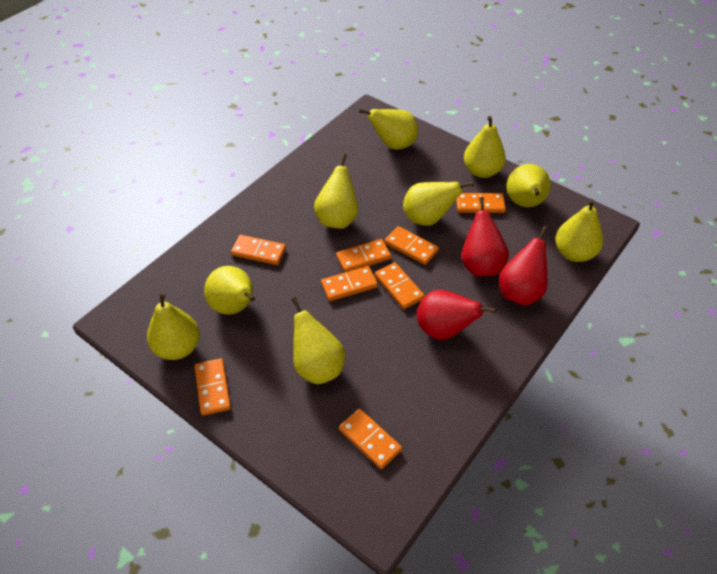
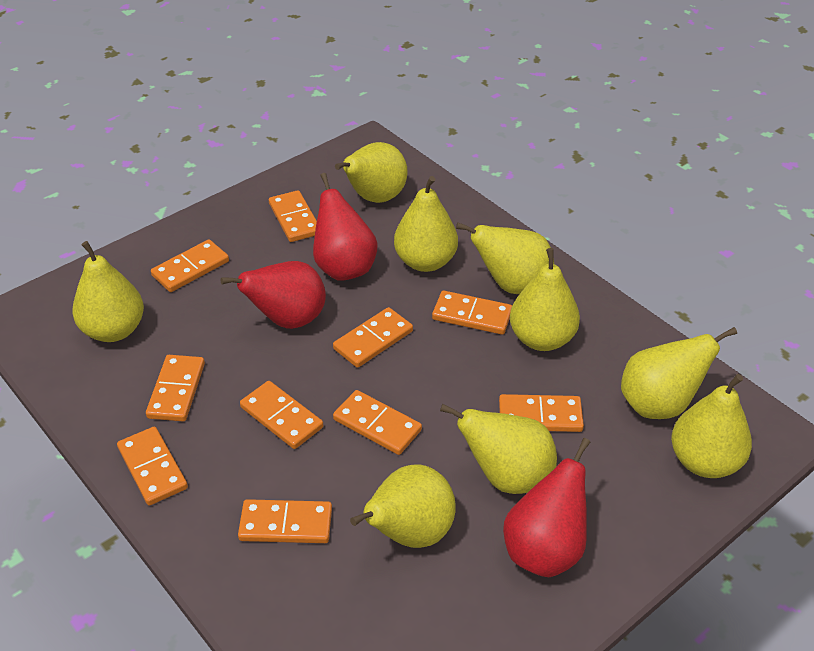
orange domino: 8 -> 10

